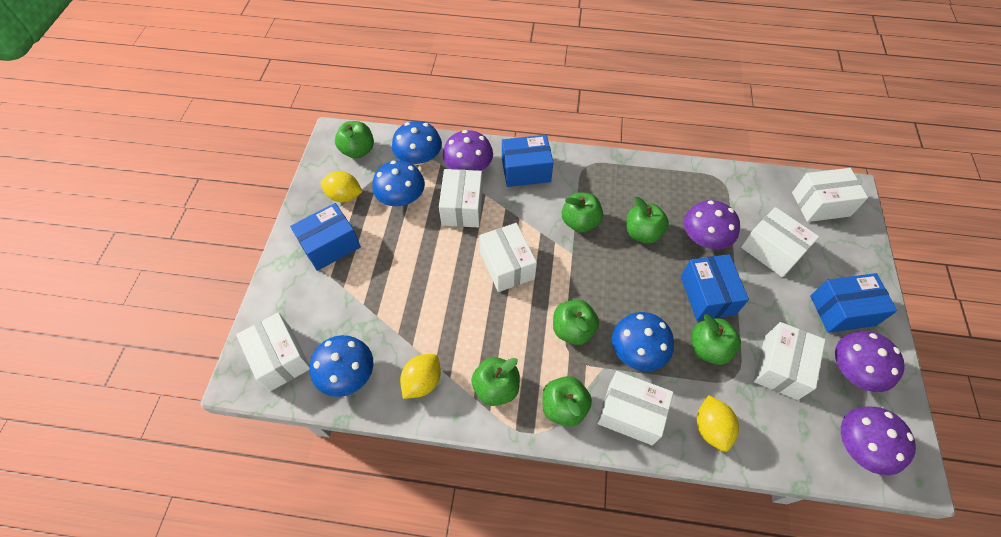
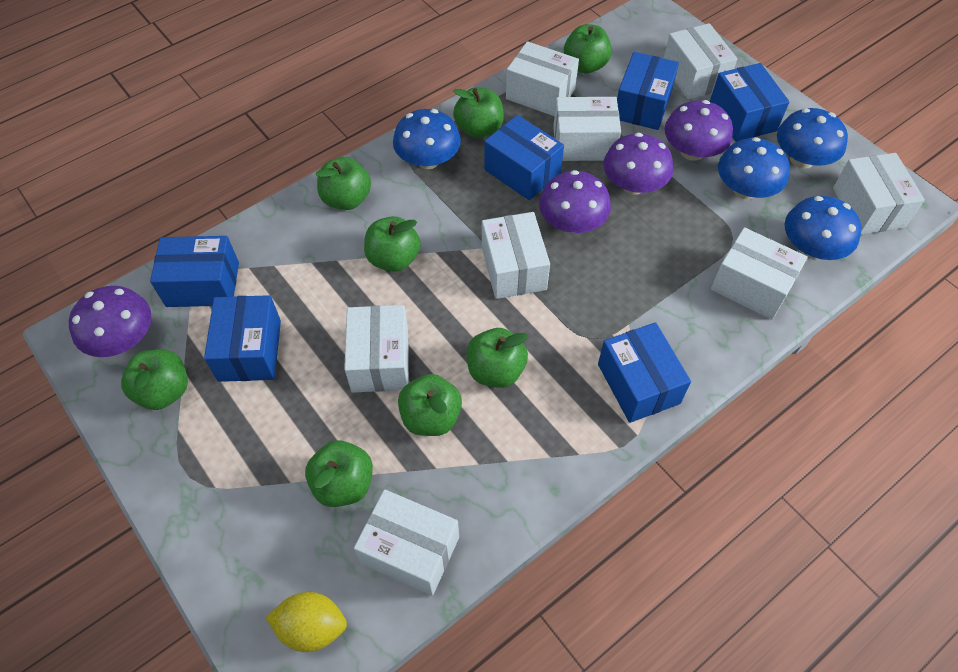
blue box: 4 -> 6
green apple: 7 -> 8
white box: 7 -> 8
yellow lemon: 3 -> 1

